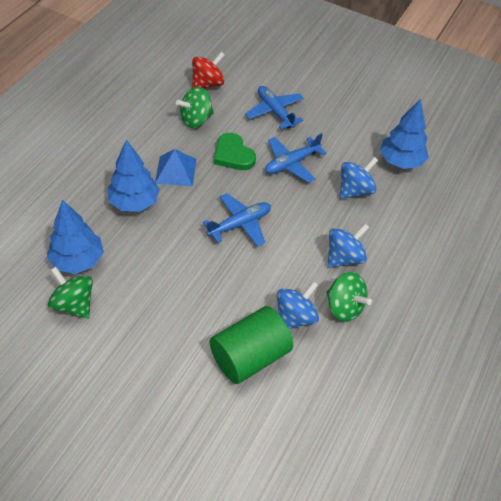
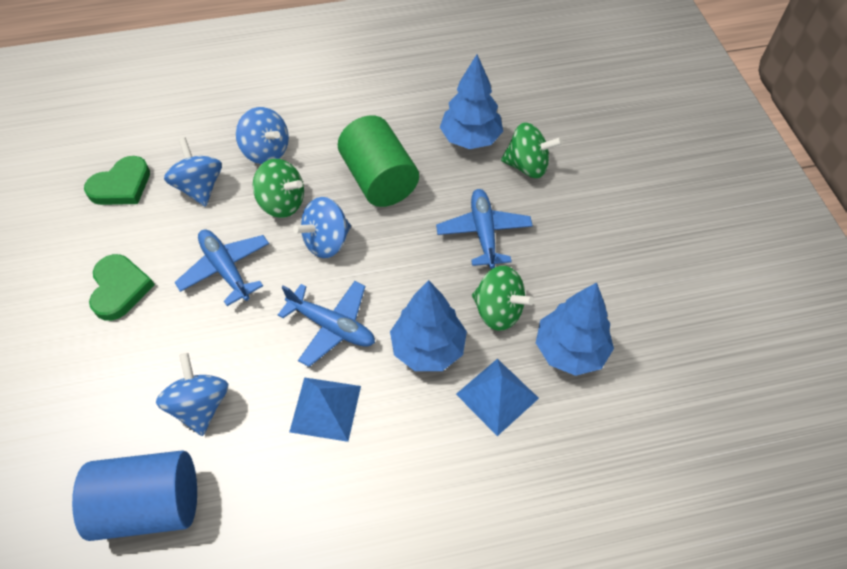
blue cylinder: 0 -> 1
blue pyramid: 1 -> 2
blue spinning top: 3 -> 4
green heart: 1 -> 2
red spinning top: 1 -> 0

